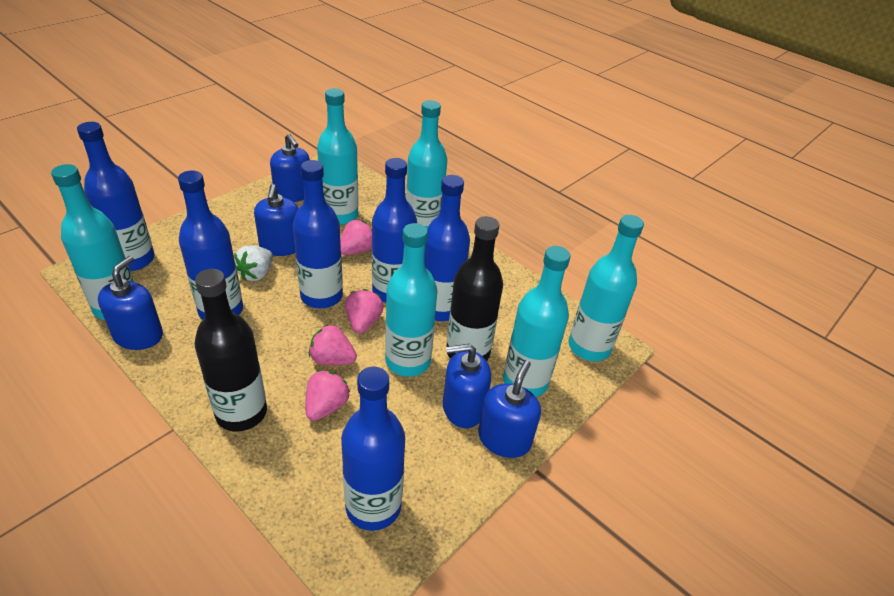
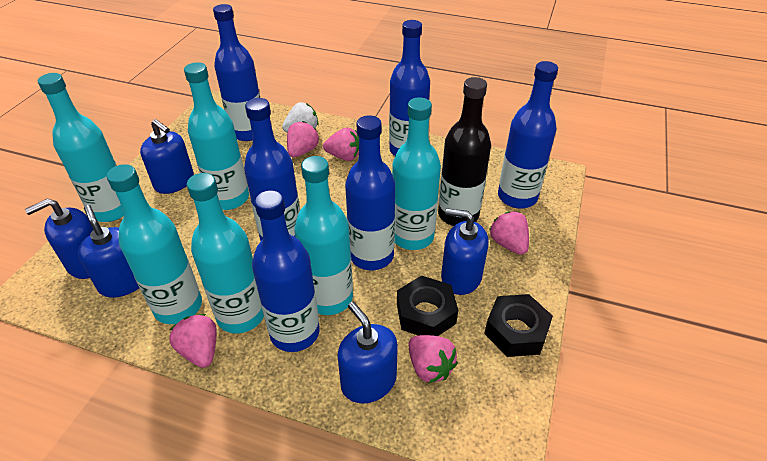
black bottle: 2 -> 1
black nut: 0 -> 2
pink strawberry: 4 -> 5

